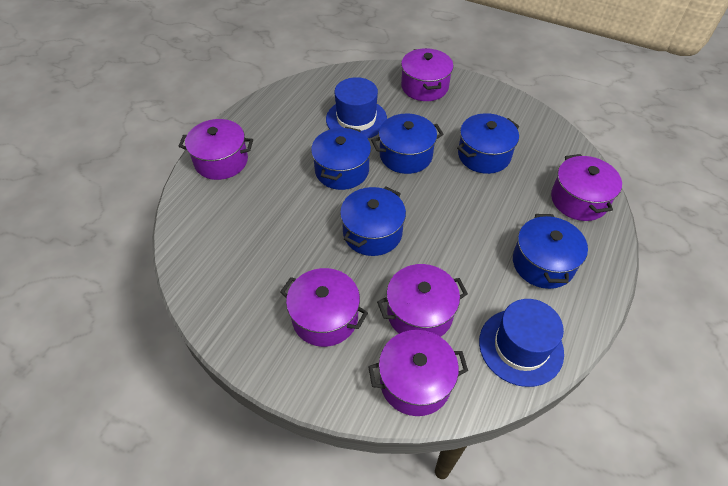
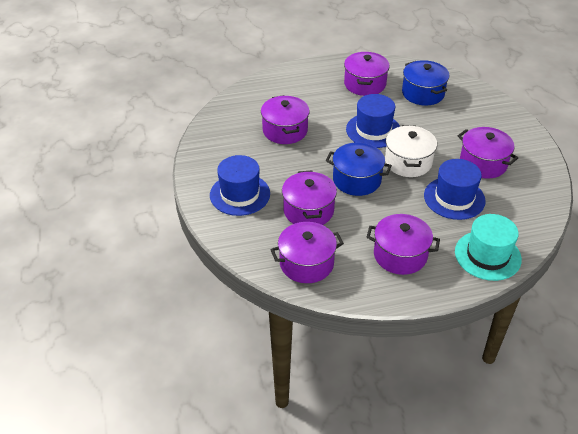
blue hat: 2 -> 3
blue pot: 5 -> 2
turquoise hat: 0 -> 1
white pot: 0 -> 1

